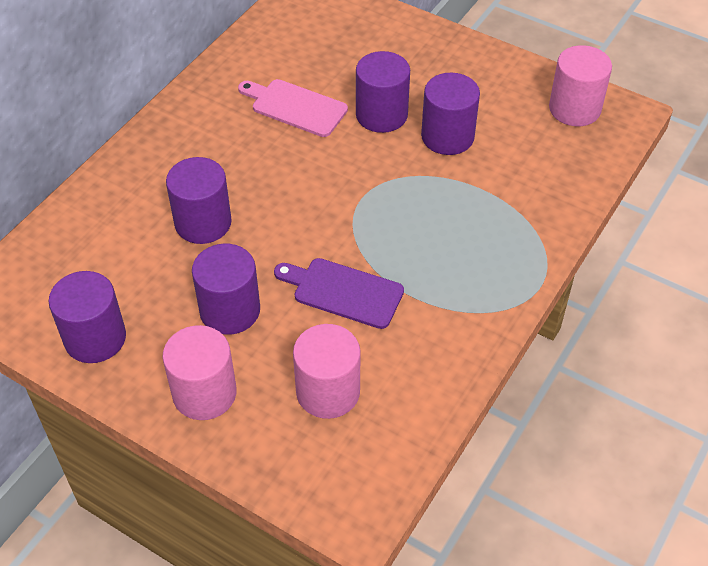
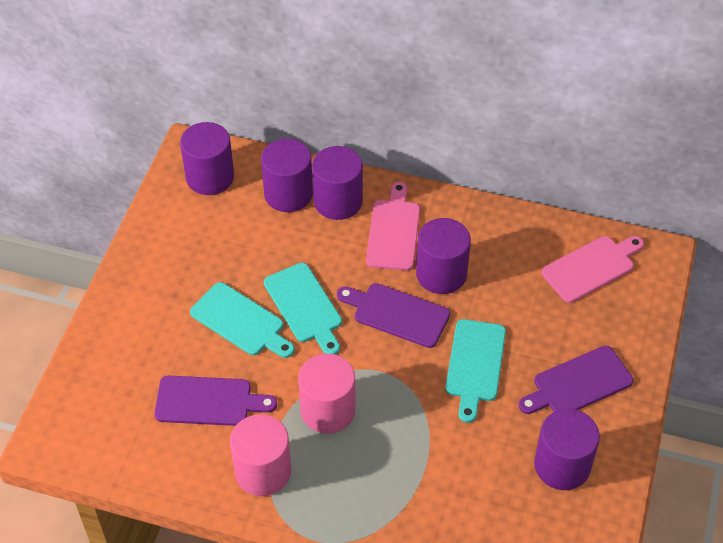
pink cutting board: 1 -> 2
pink cylinder: 3 -> 2
purple cutting board: 1 -> 3
turquoise cutting board: 0 -> 3

